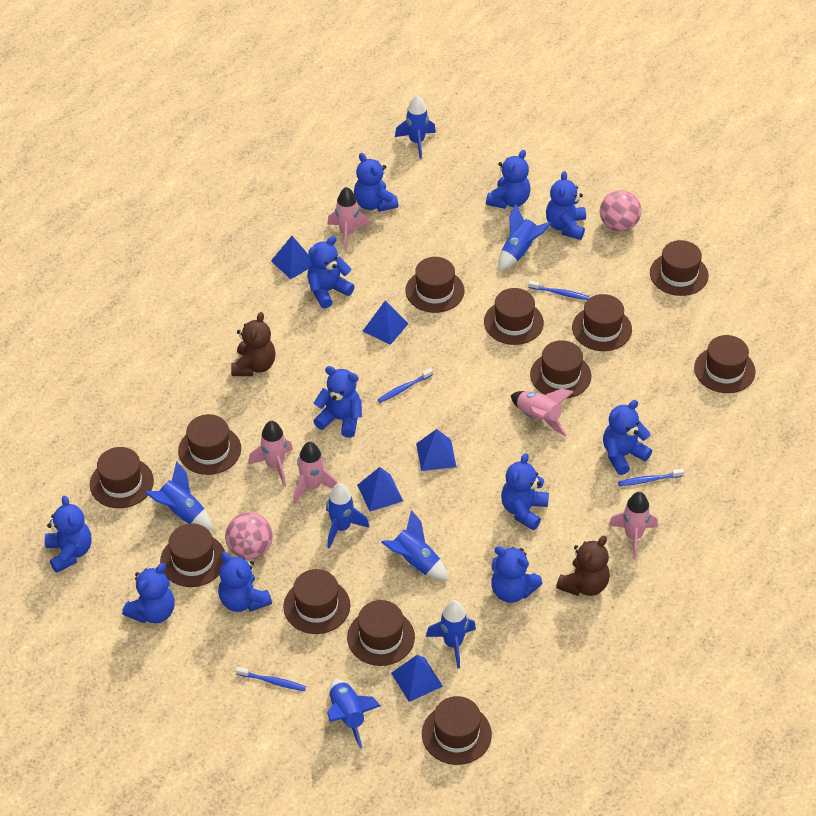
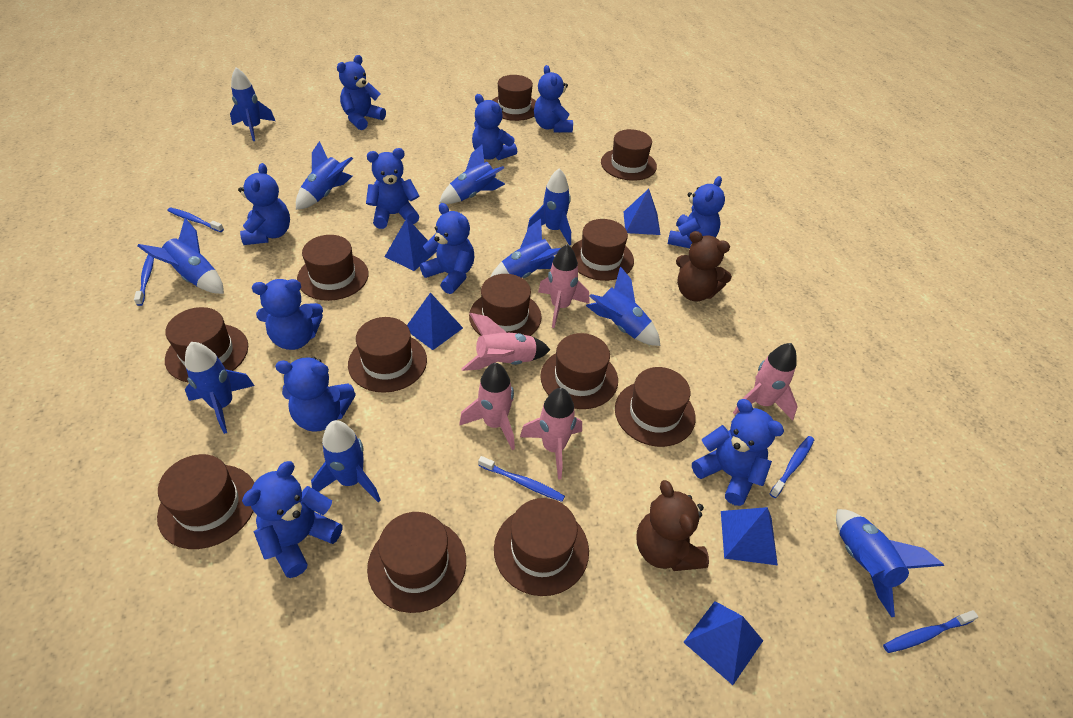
blue rocket: 7 -> 10
blue toothbrush: 4 -> 5
pink ball: 2 -> 0

